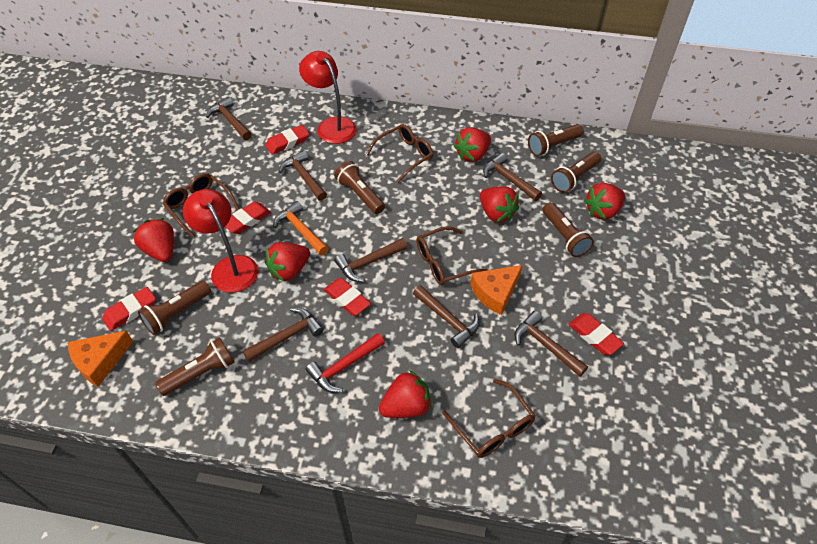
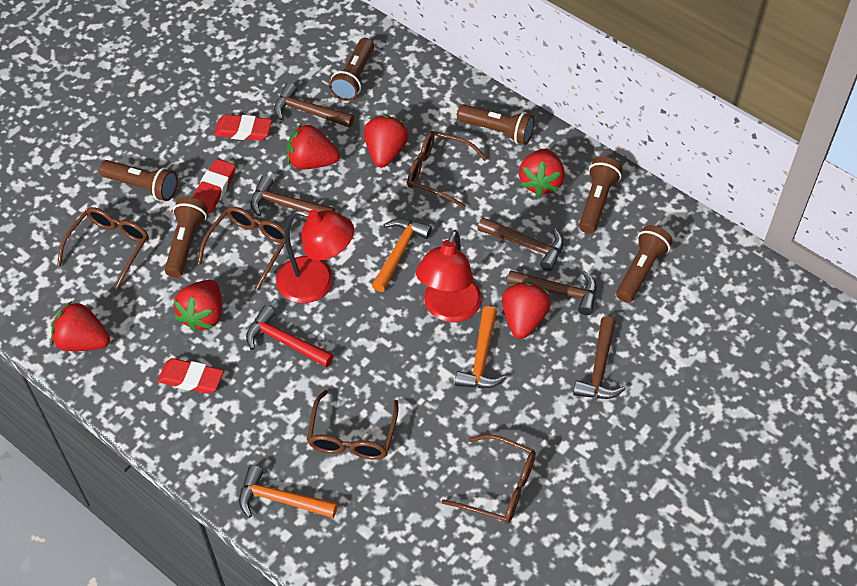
brown glasses: 4 -> 5
brown hammer: 7 -> 5
orange cheese: 2 -> 0
orange hammer: 1 -> 3
red eraser: 5 -> 3

